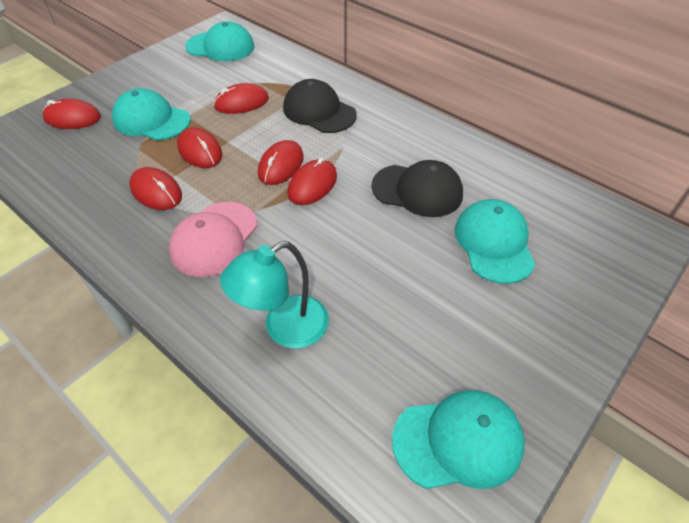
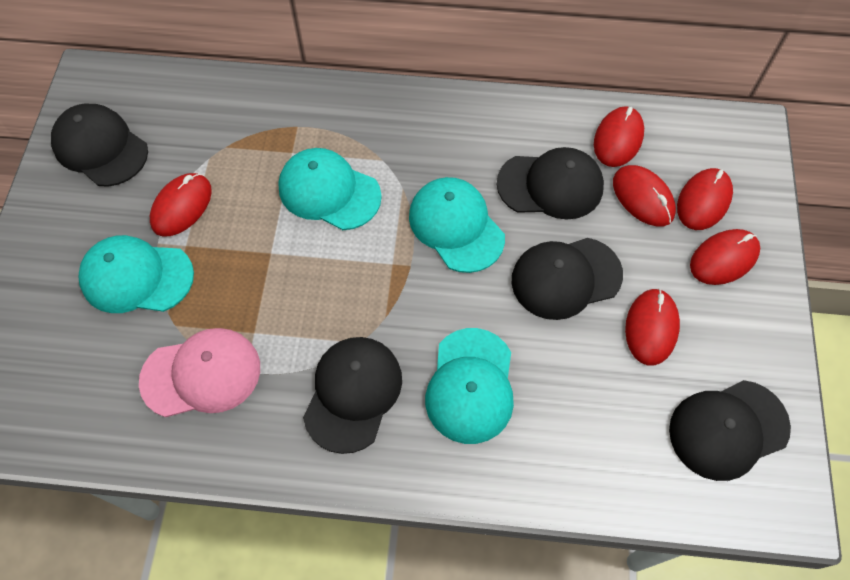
black cap: 2 -> 5
turquoise lamp: 1 -> 0

